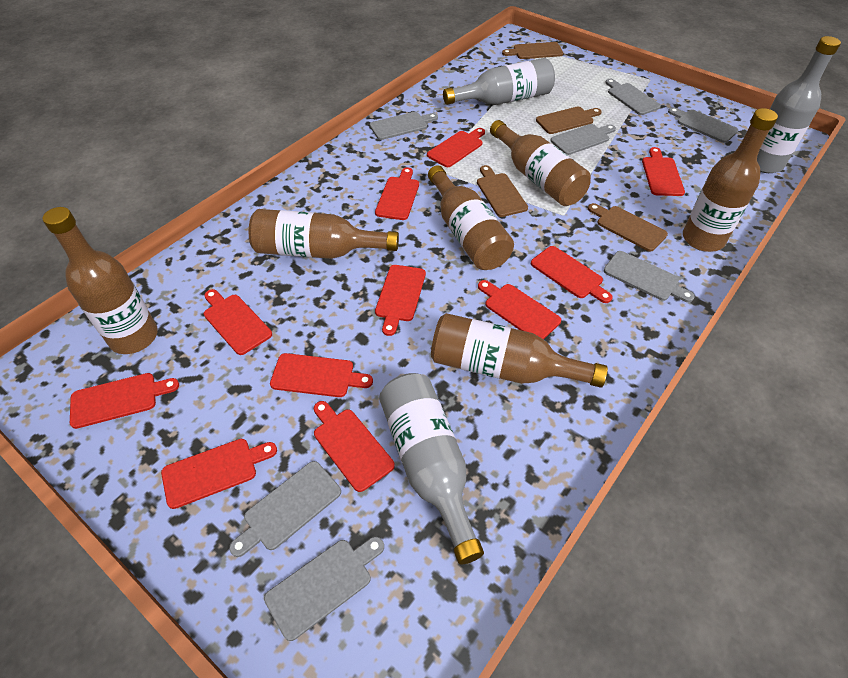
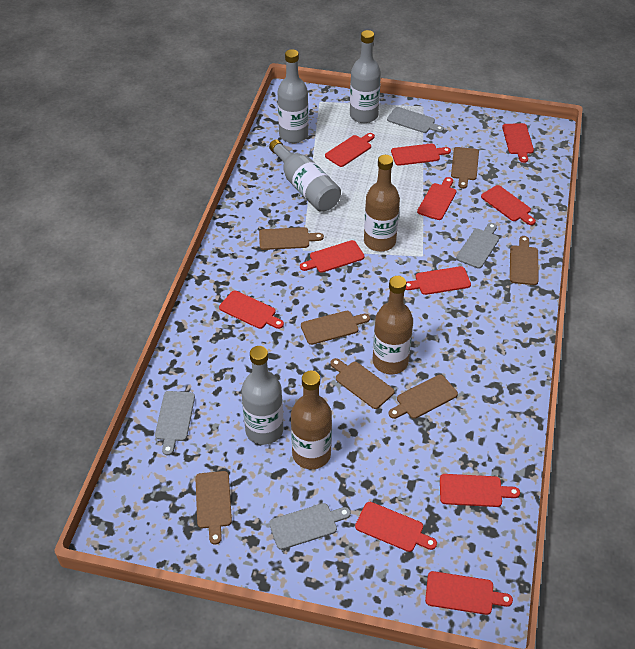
brown bottle: 6 -> 3
brown cutting board: 4 -> 7
grey bottle: 3 -> 4
grey cutting board: 7 -> 4

